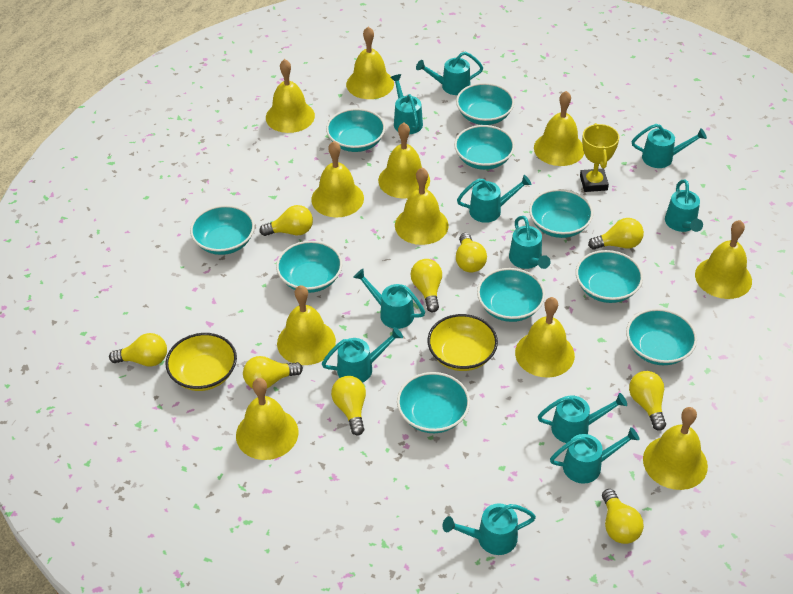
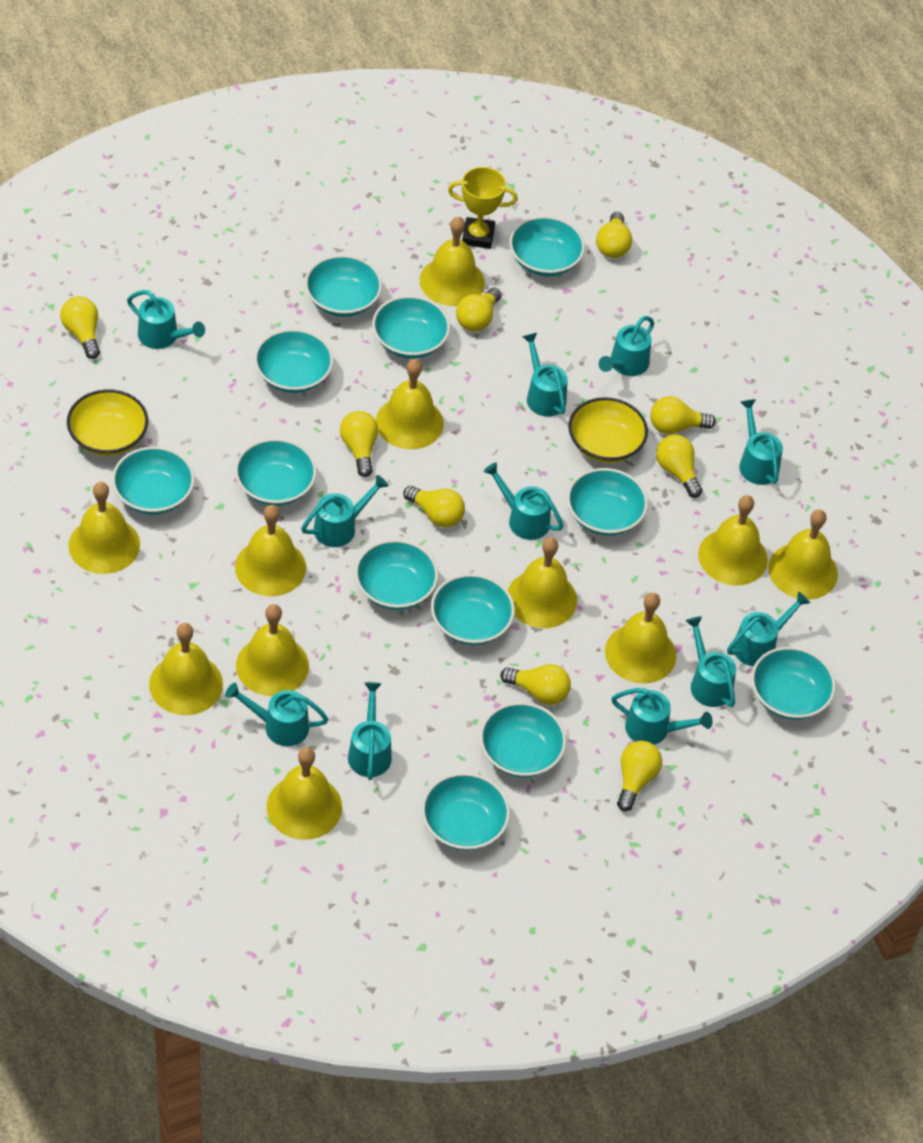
turquoise bowl: 10 -> 12

